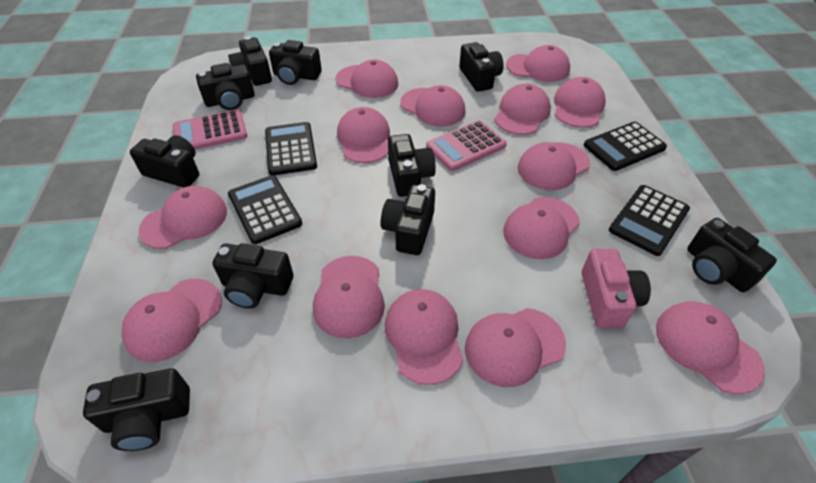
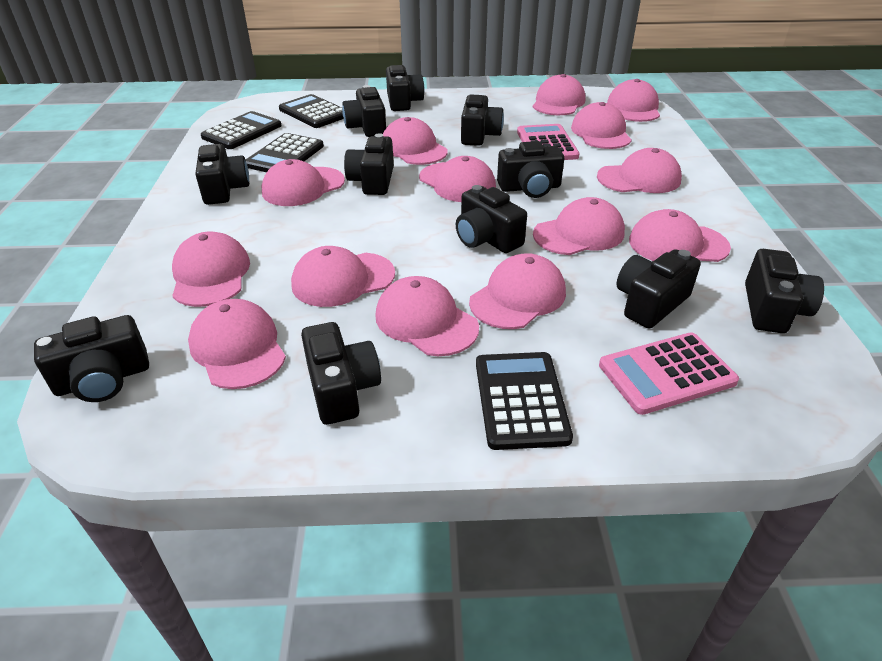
black camera: 10 -> 11
pink camera: 1 -> 0

